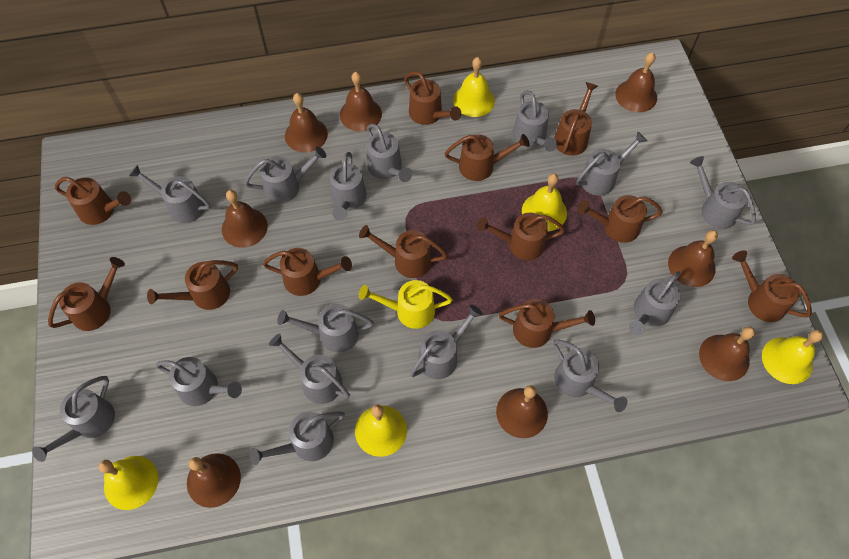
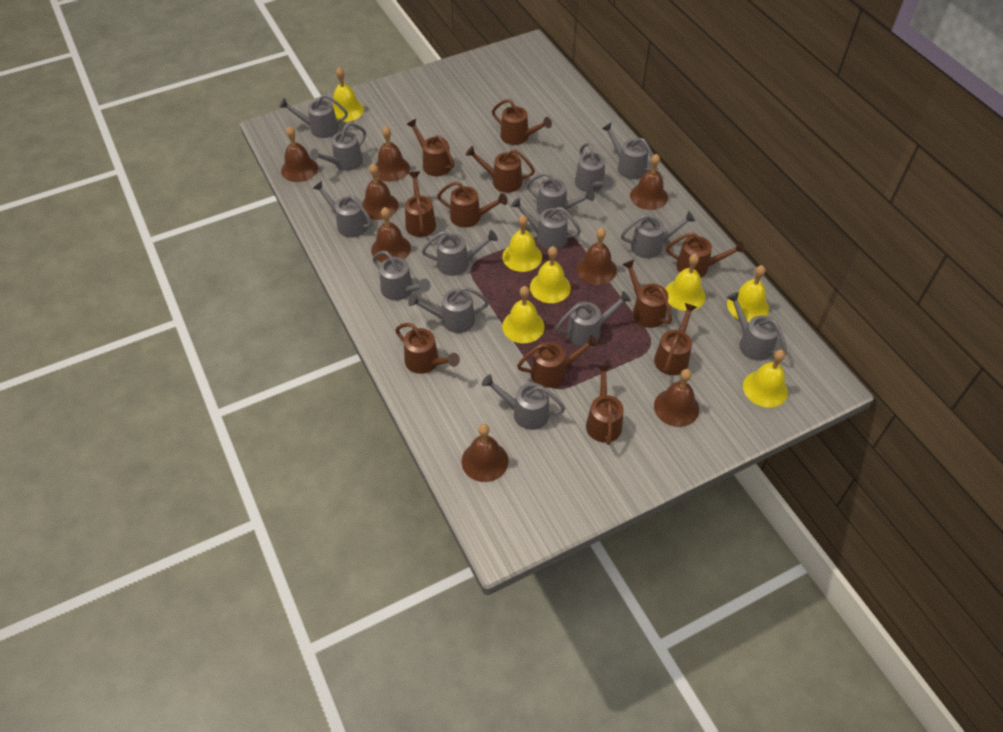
brown watering can: 12 -> 11
grey watering can: 15 -> 14
yellow bell: 5 -> 7
yellow watering can: 1 -> 0

